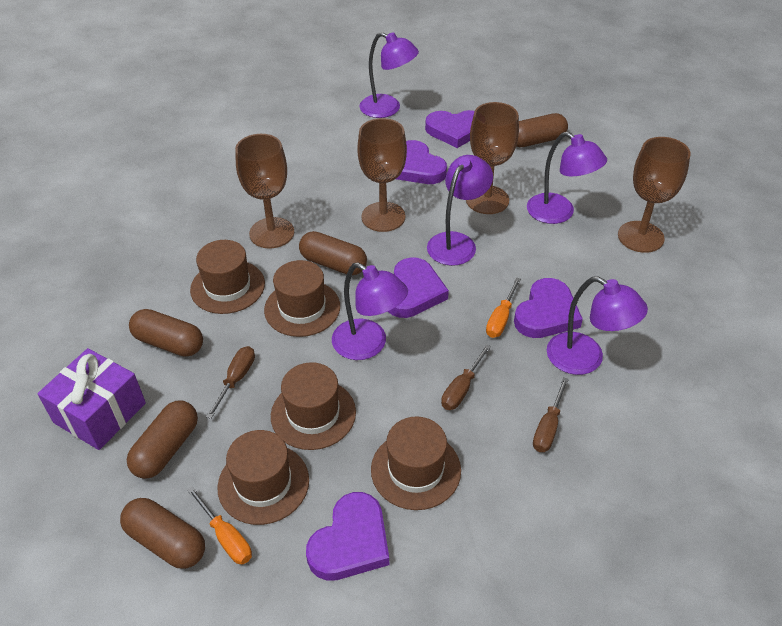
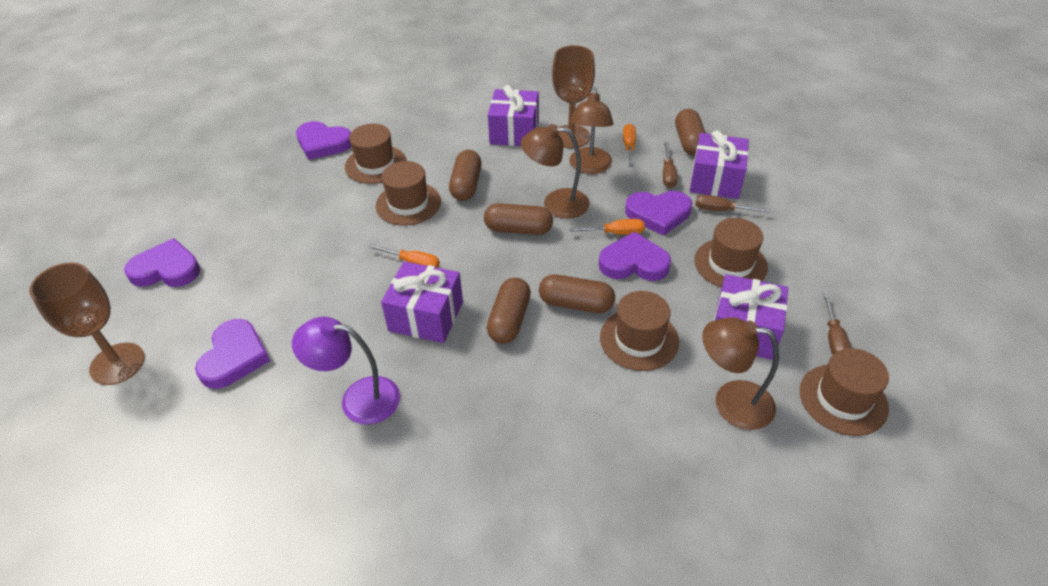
brown goblet: 4 -> 2
brown lamp: 0 -> 3
orange screwdriver: 2 -> 3
purple gift: 1 -> 4
purple lamp: 5 -> 1

